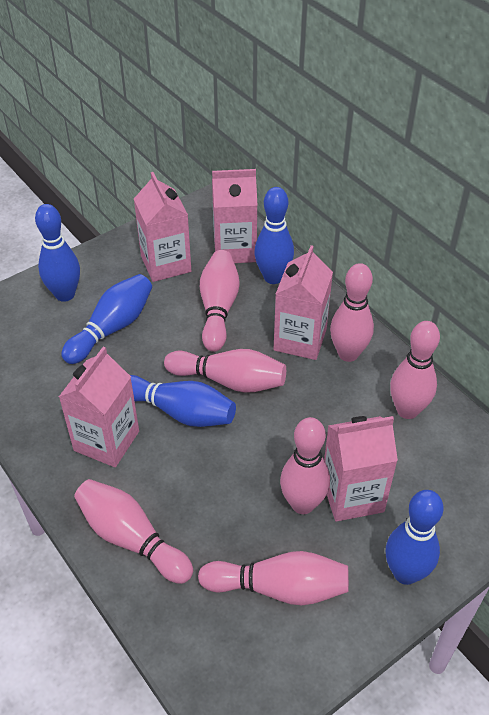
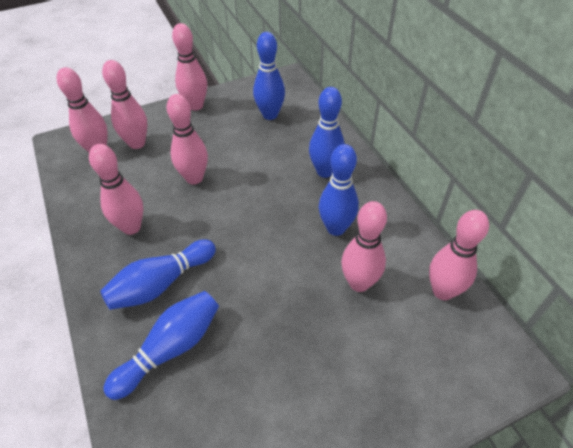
pink carton: 5 -> 0

